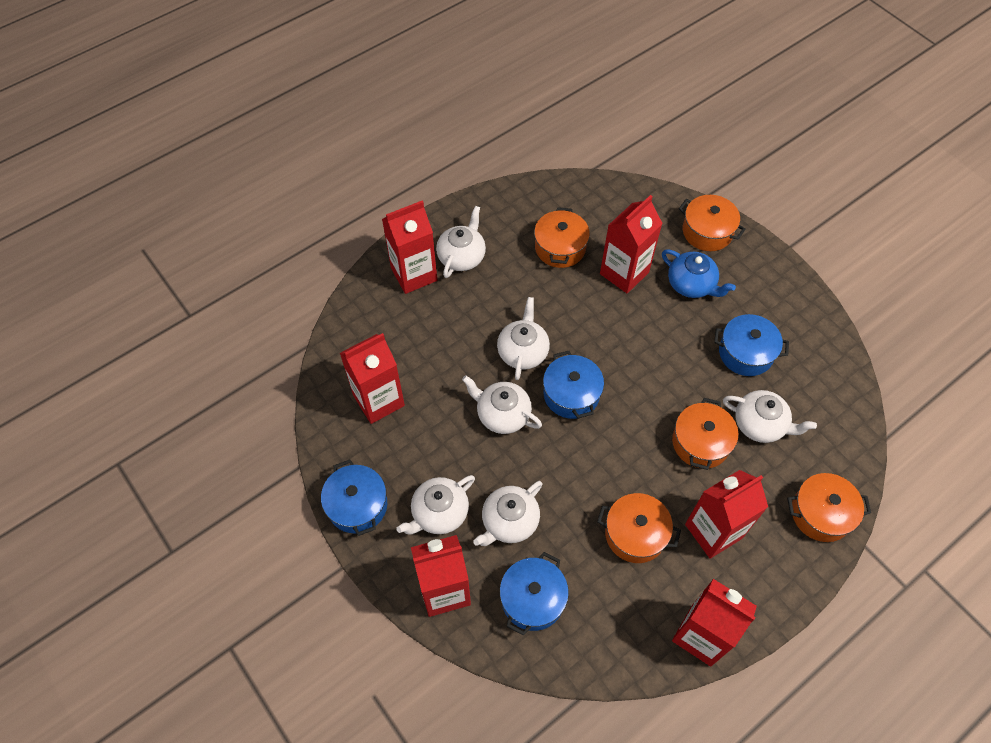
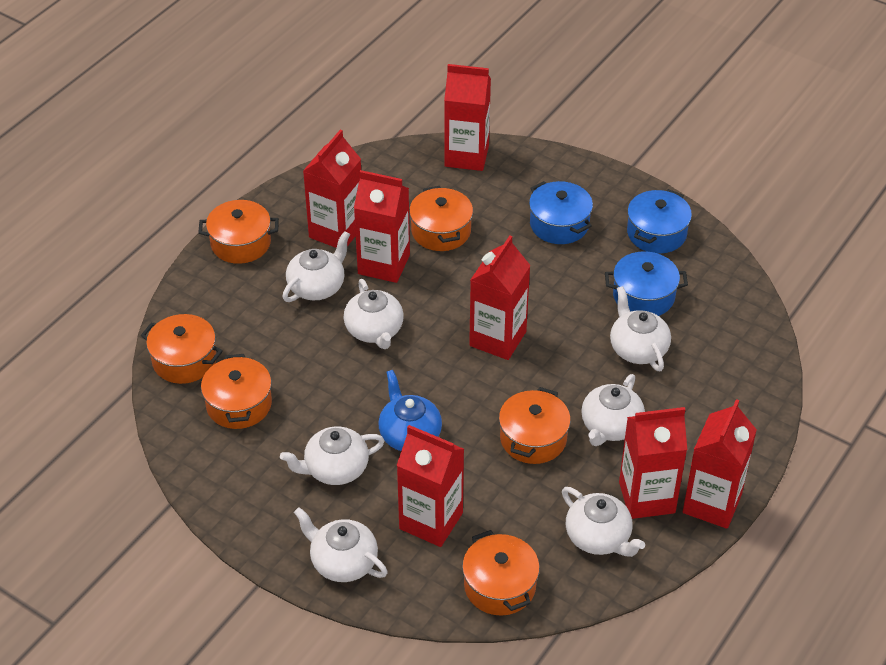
blue pot: 4 -> 3
orange pot: 5 -> 6
red carton: 6 -> 7
white teapot: 6 -> 7

